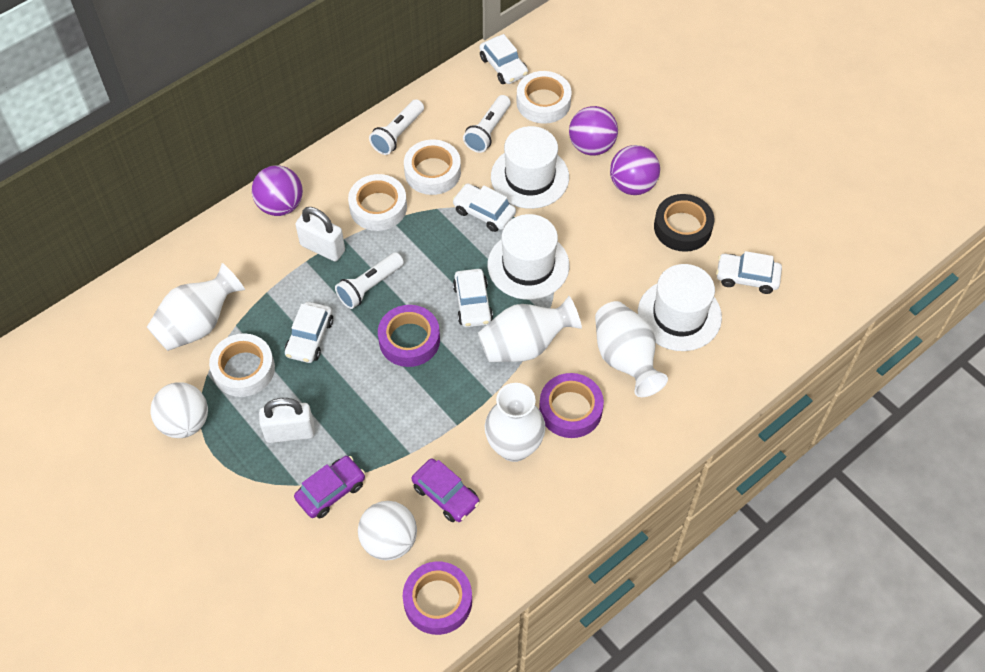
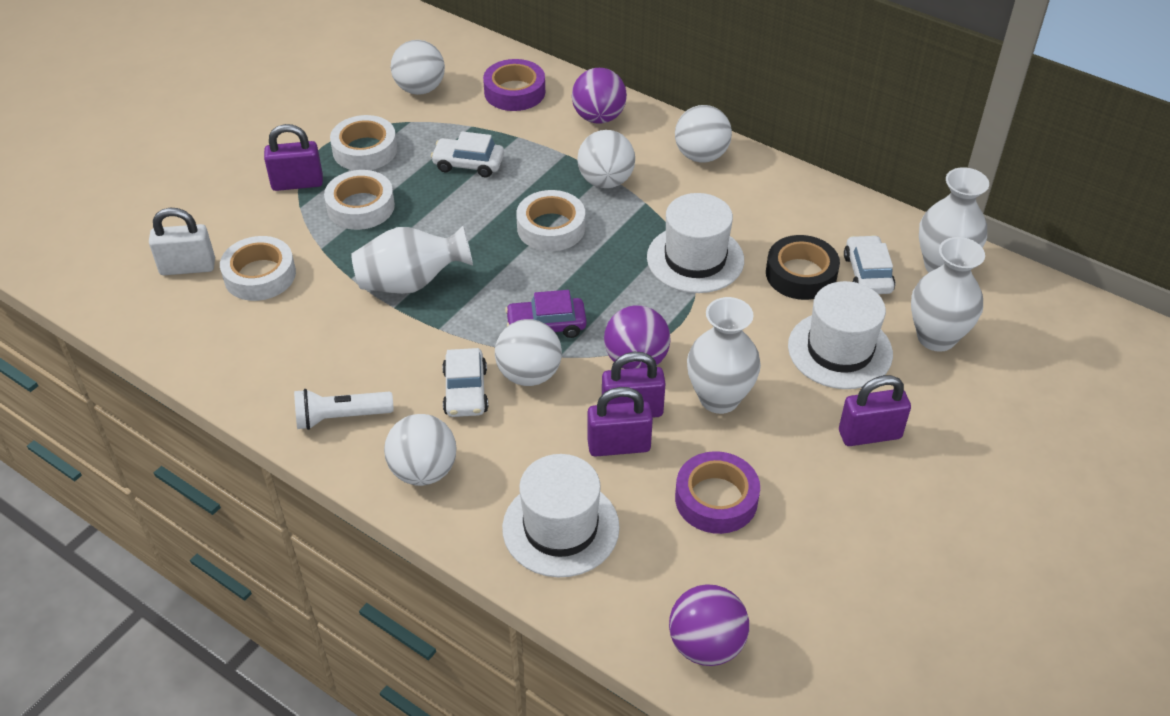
purple car: 2 -> 1
purple padlock: 0 -> 4
purple tape: 3 -> 2
white ball: 2 -> 5
white car: 5 -> 3
white flashlight: 3 -> 1
white padlock: 2 -> 1

